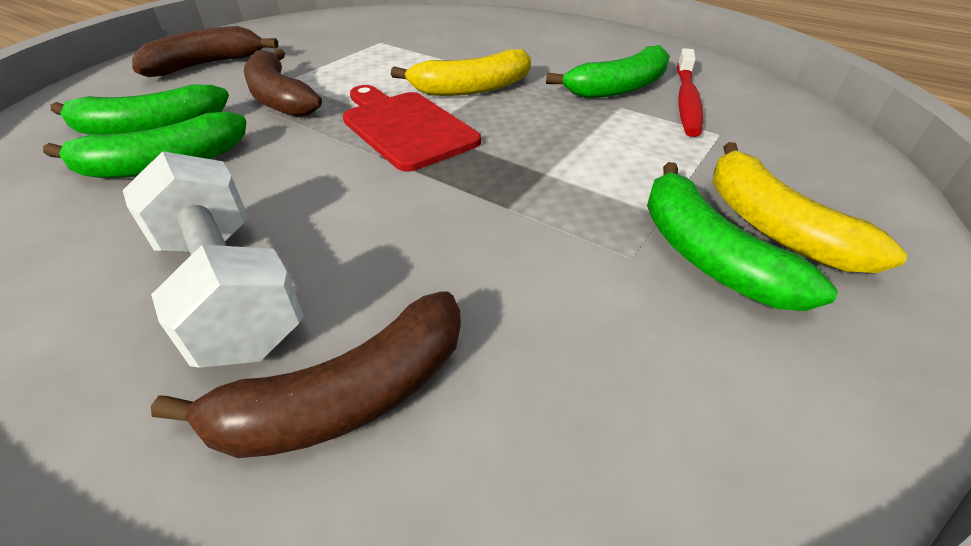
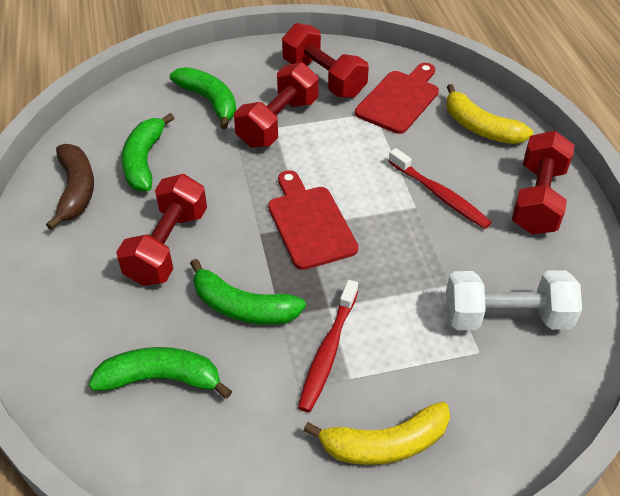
brown banana: 3 -> 1
red cutting board: 1 -> 2
red dumbbell: 0 -> 4
red toothbrush: 1 -> 2

